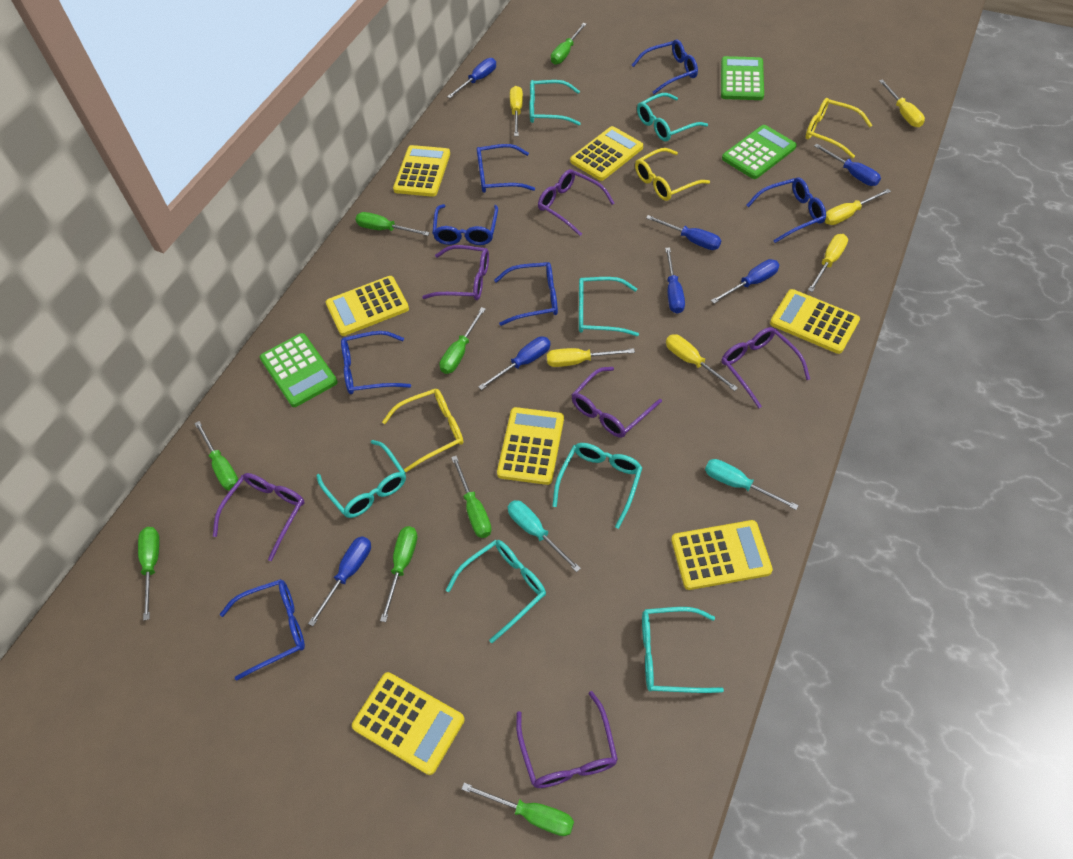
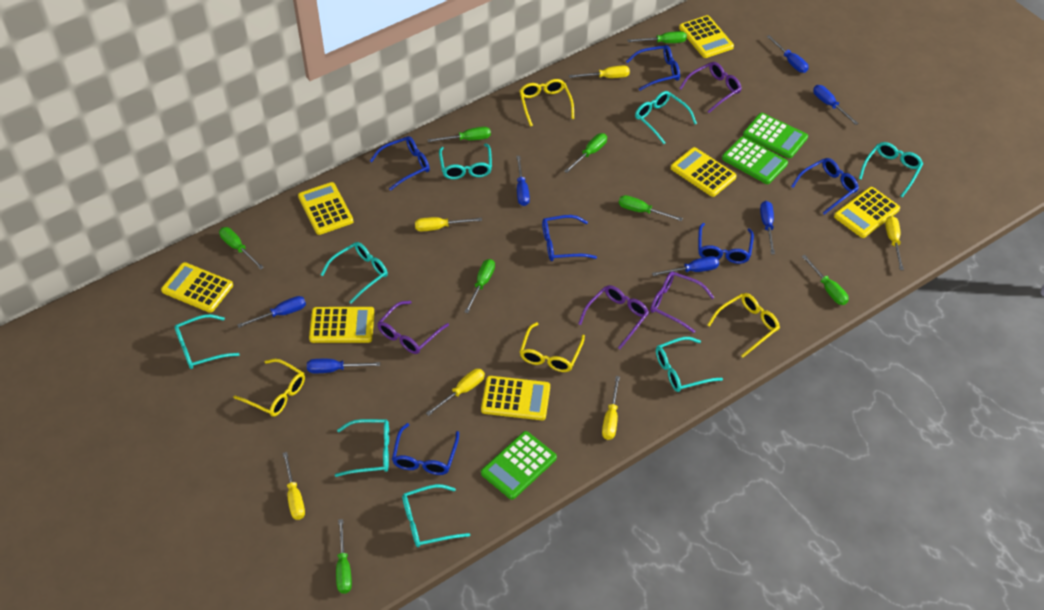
blue glasses: 7 -> 6
purple glasses: 6 -> 4
turquoise glasses: 7 -> 8
turquoise screwdriver: 2 -> 0
yellow glasses: 3 -> 4

